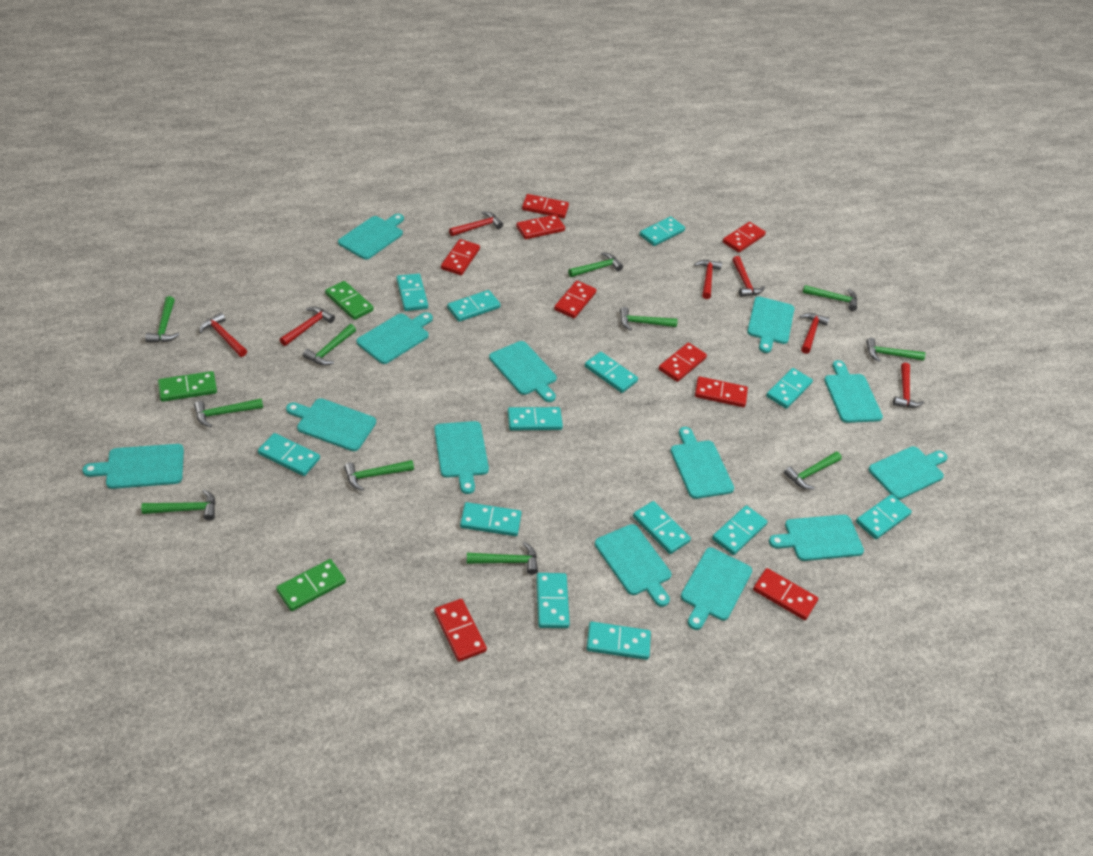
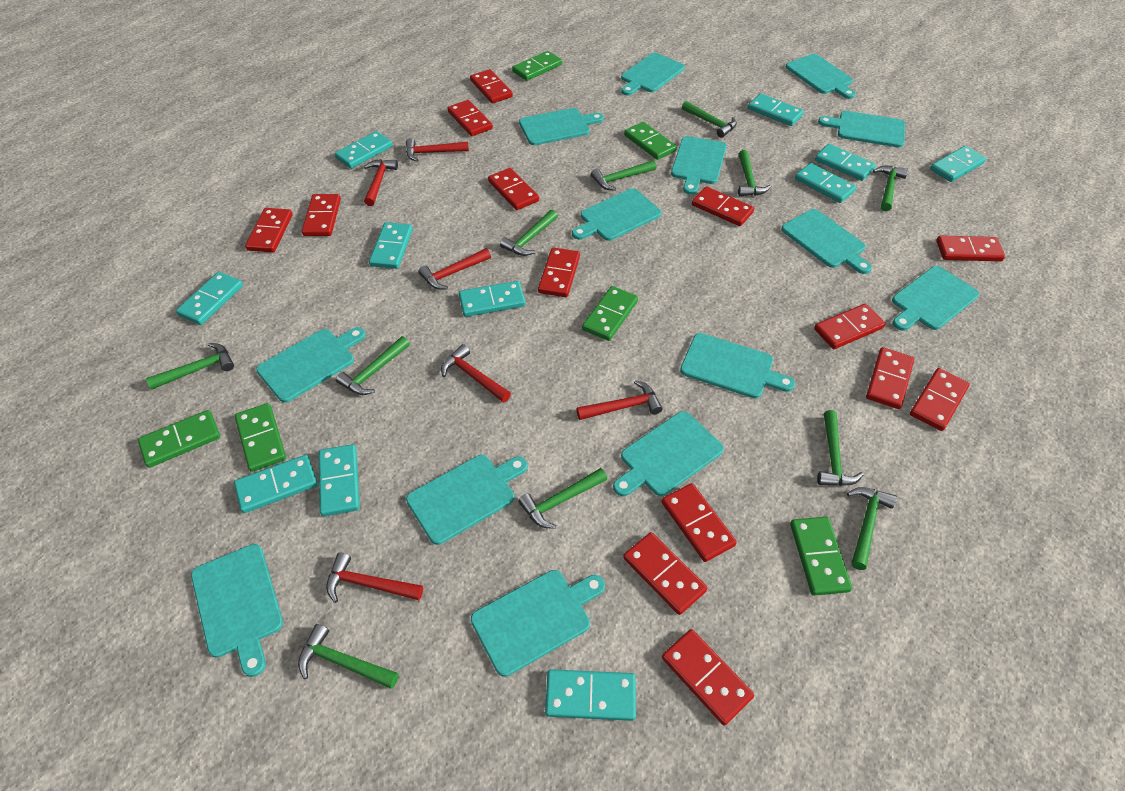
green domino: 3 -> 6
red domino: 9 -> 14
red hammer: 7 -> 6
turquoise cutting board: 13 -> 14
turquoise domino: 13 -> 11

